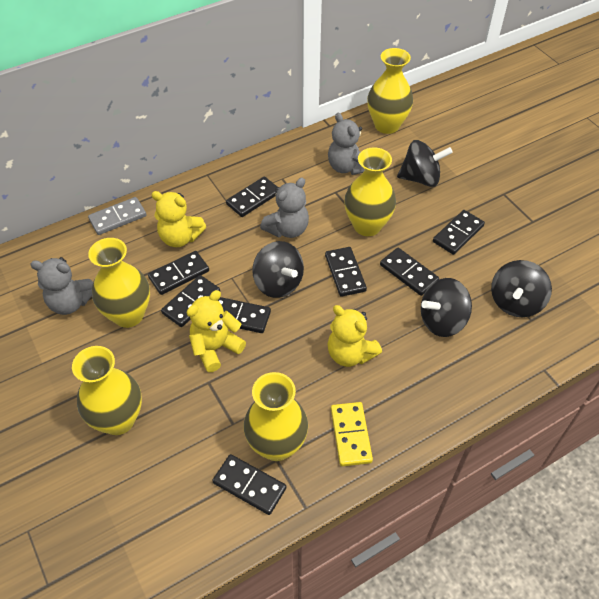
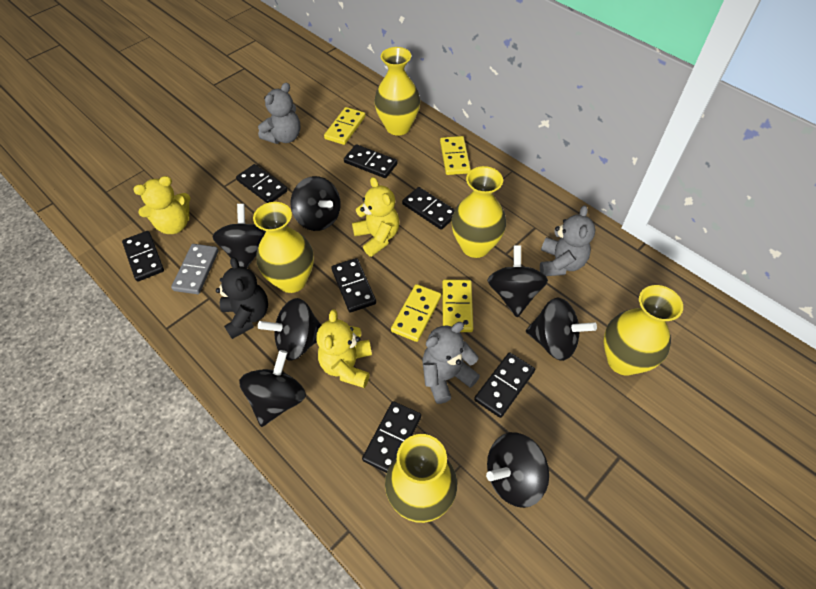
black domino: 8 -> 7
black spinning top: 4 -> 7
black teddy bear: 0 -> 1
yellow domino: 1 -> 4

